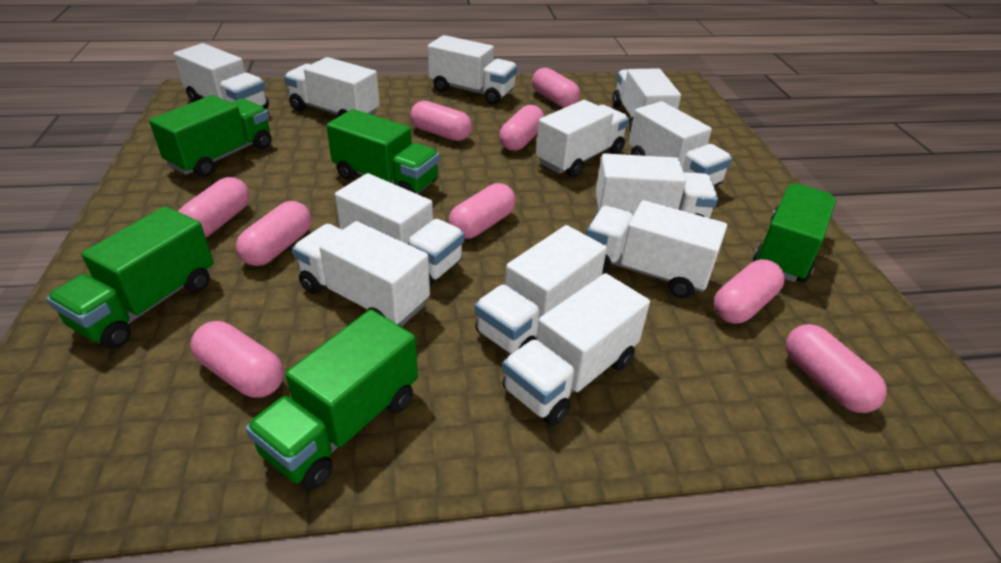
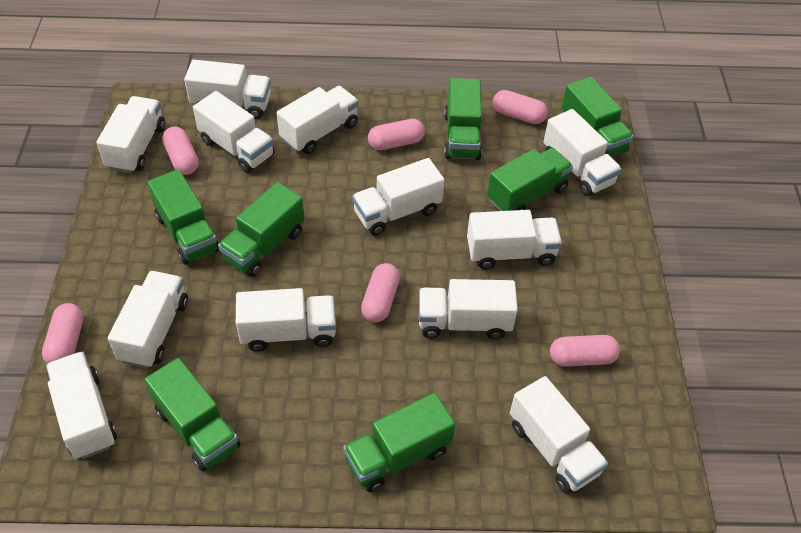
green truck: 5 -> 7
pink capsule: 9 -> 6

